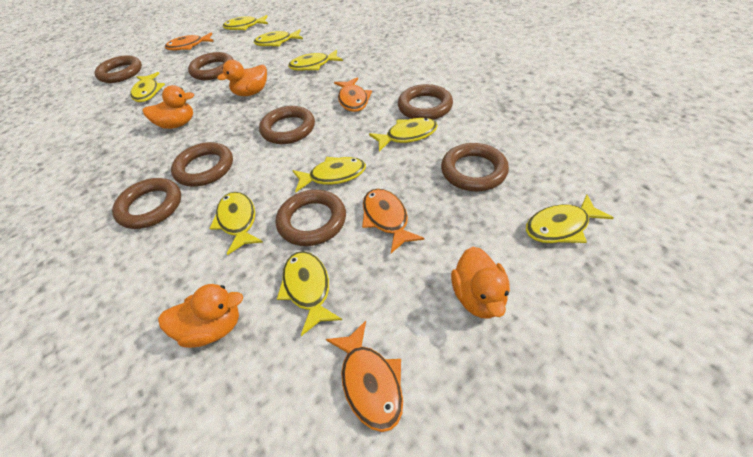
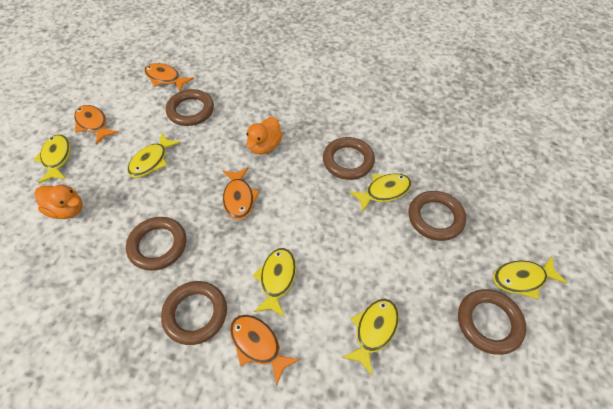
brown ring: 8 -> 6
orange duck: 4 -> 2
yellow fish: 9 -> 6

